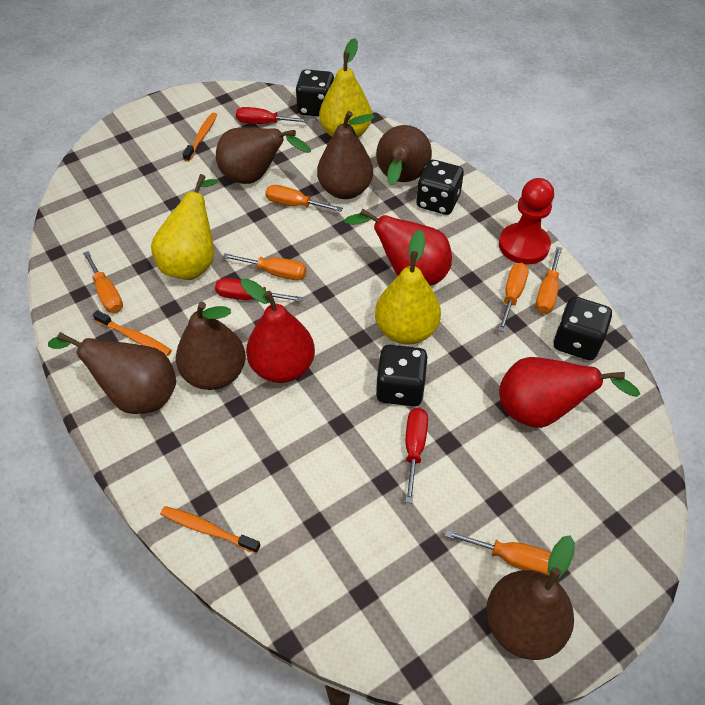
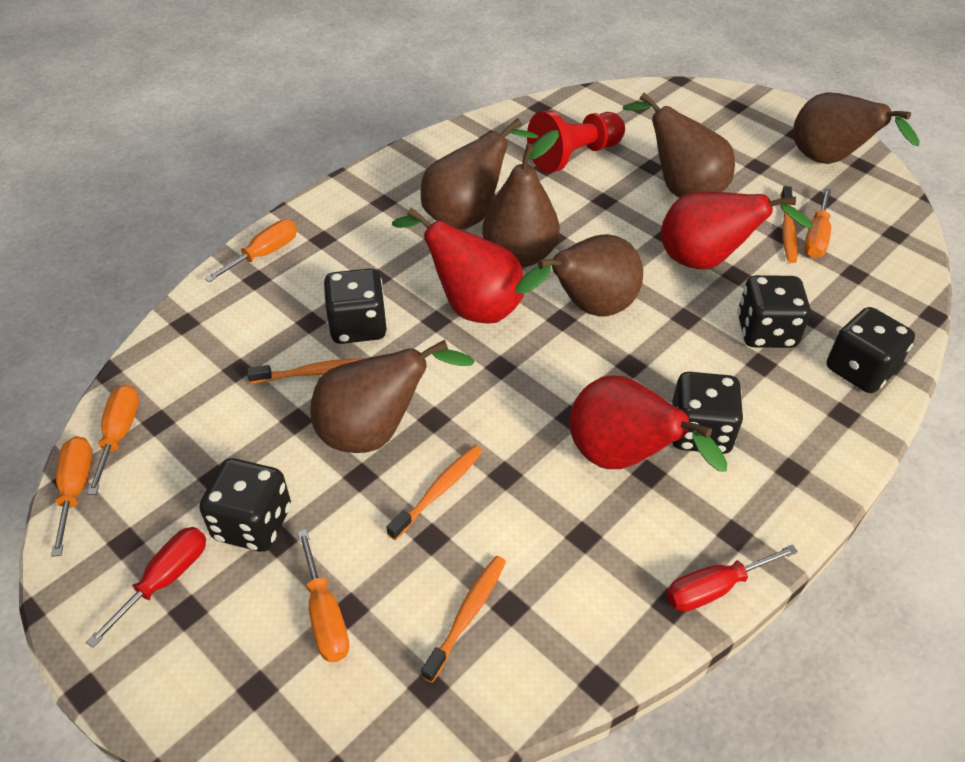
black dice: 4 -> 5
orange screwdriver: 6 -> 5
orange toothbrush: 3 -> 4
red screwdriver: 3 -> 2
yellow pear: 3 -> 0

